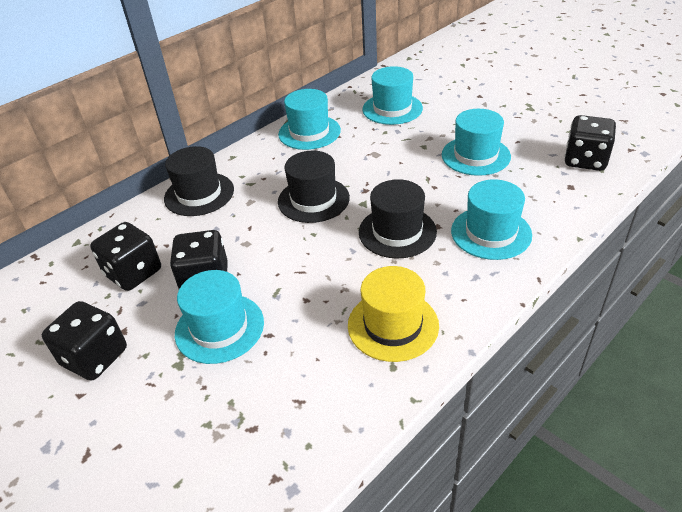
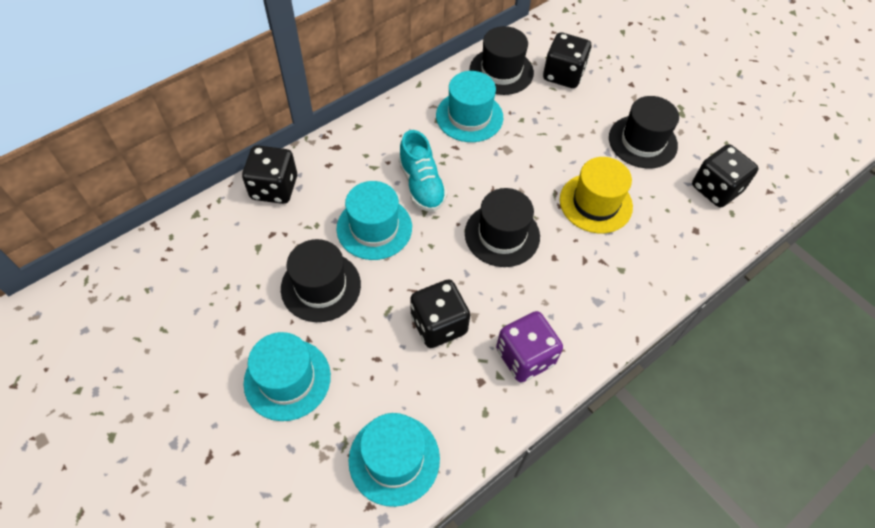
black hat: 3 -> 4
purple dice: 0 -> 1
turquoise hat: 5 -> 4
turquoise shoe: 0 -> 1

